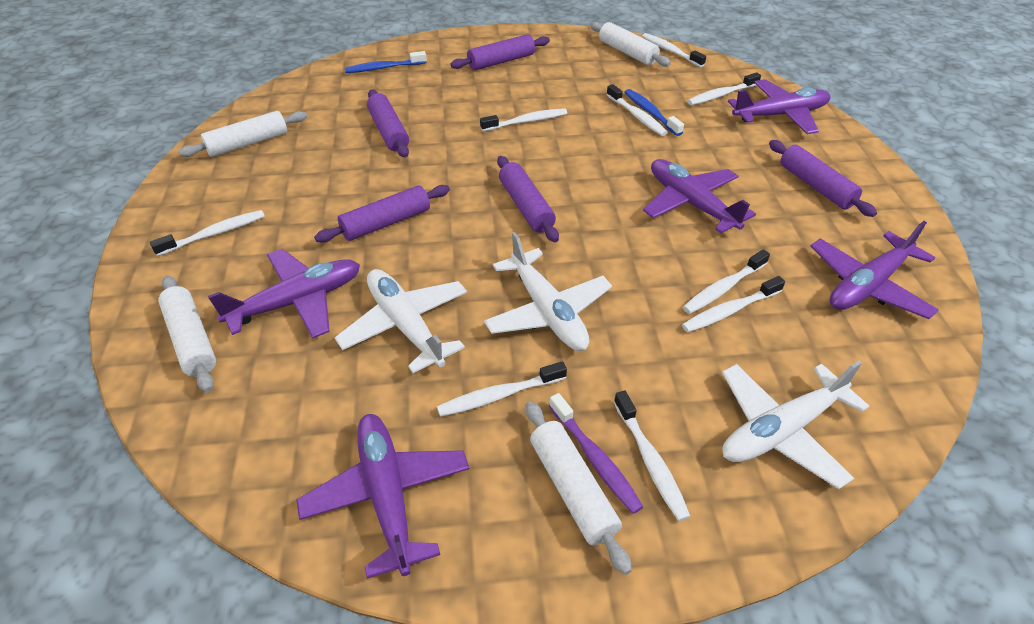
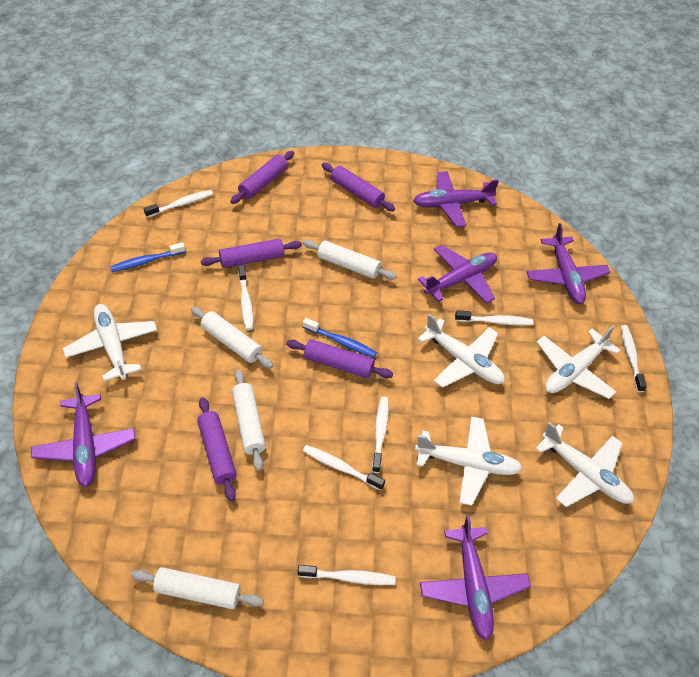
purple toothbrush: 1 -> 0
white plane: 3 -> 5
white toothbrush: 9 -> 7

